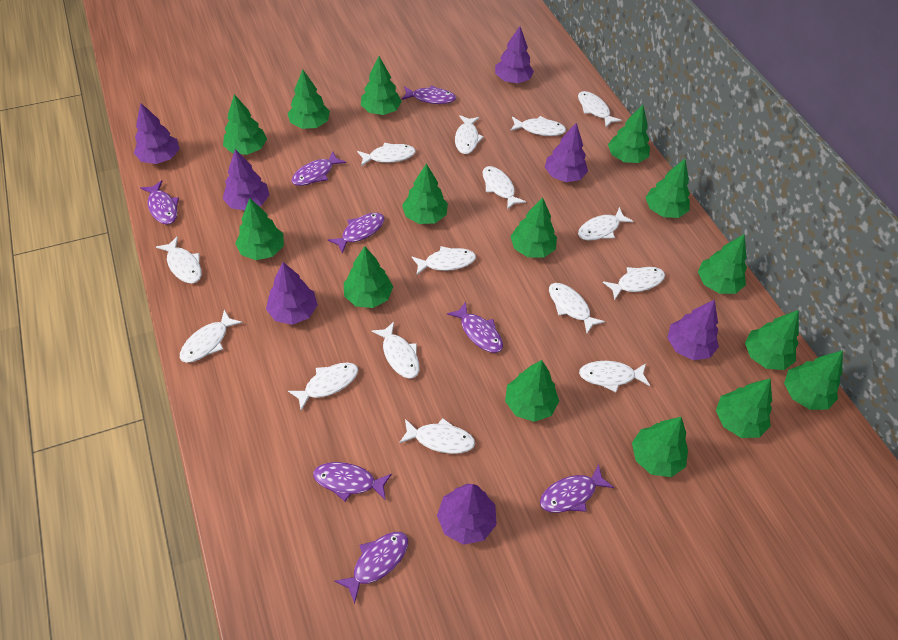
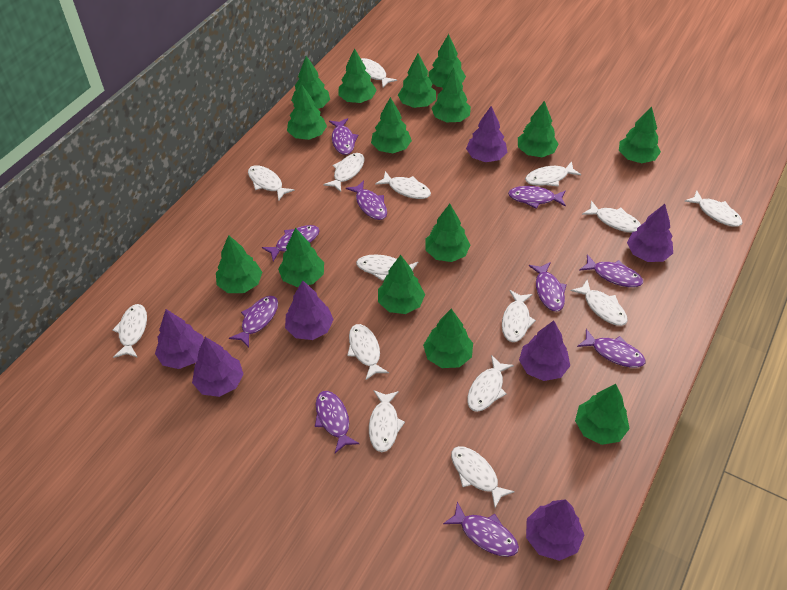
purple fish: 8 -> 10

